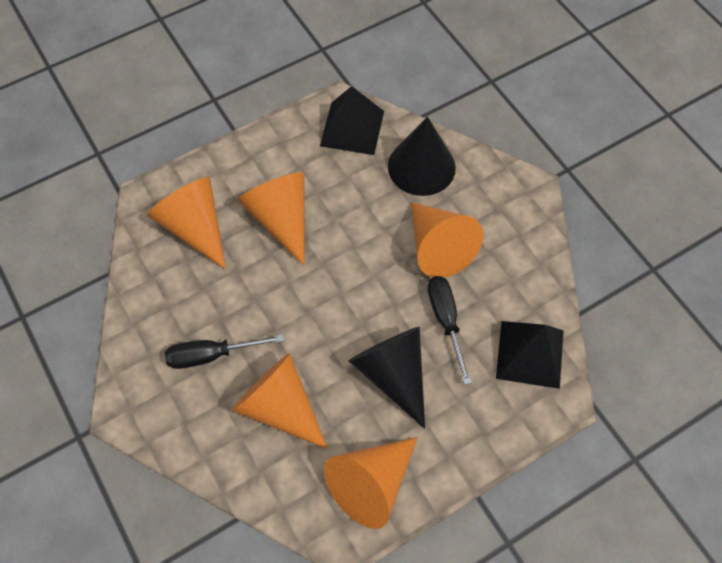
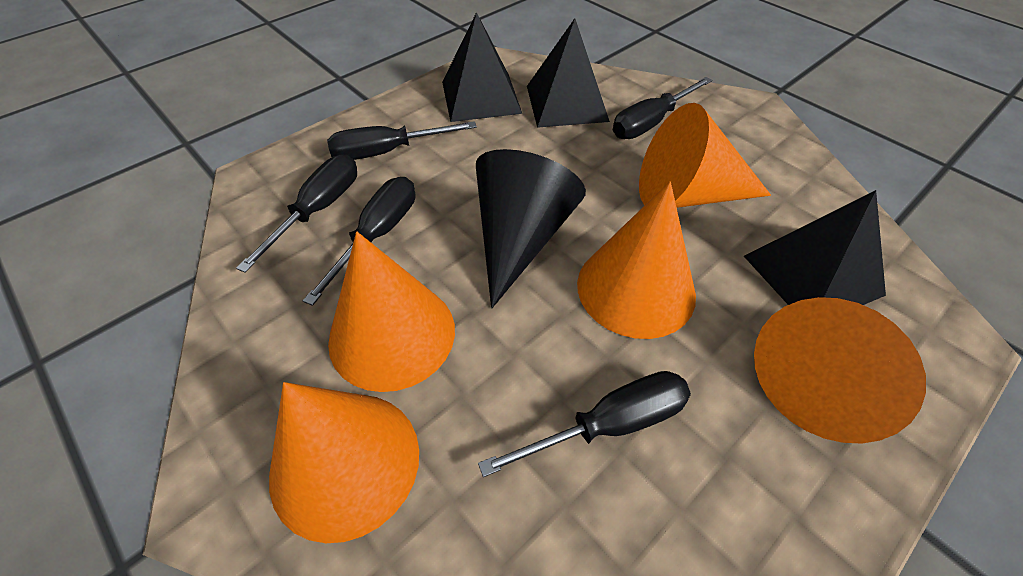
black cone: 2 -> 1
black pyramid: 2 -> 3
black screwdriver: 2 -> 5

